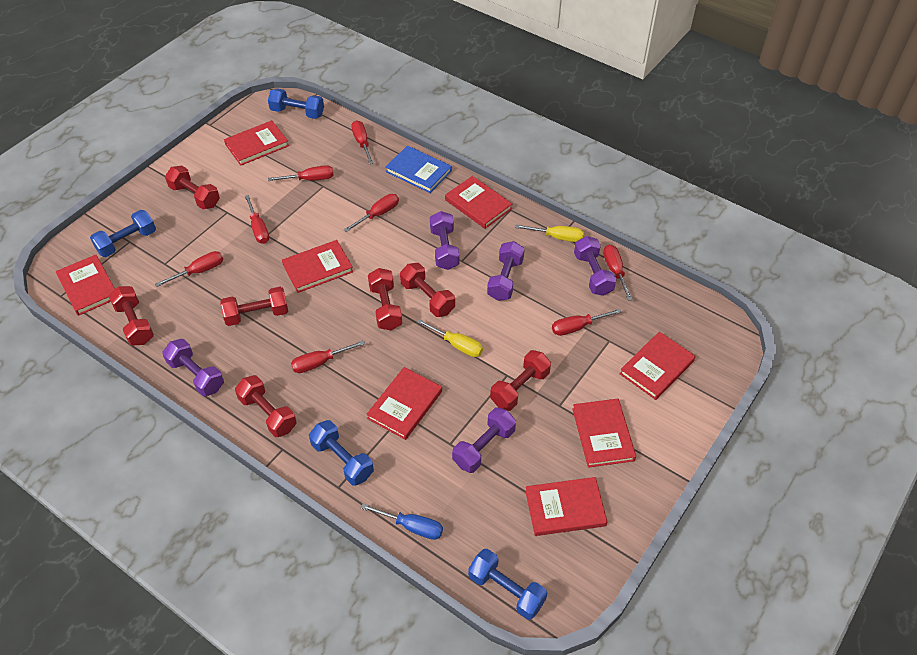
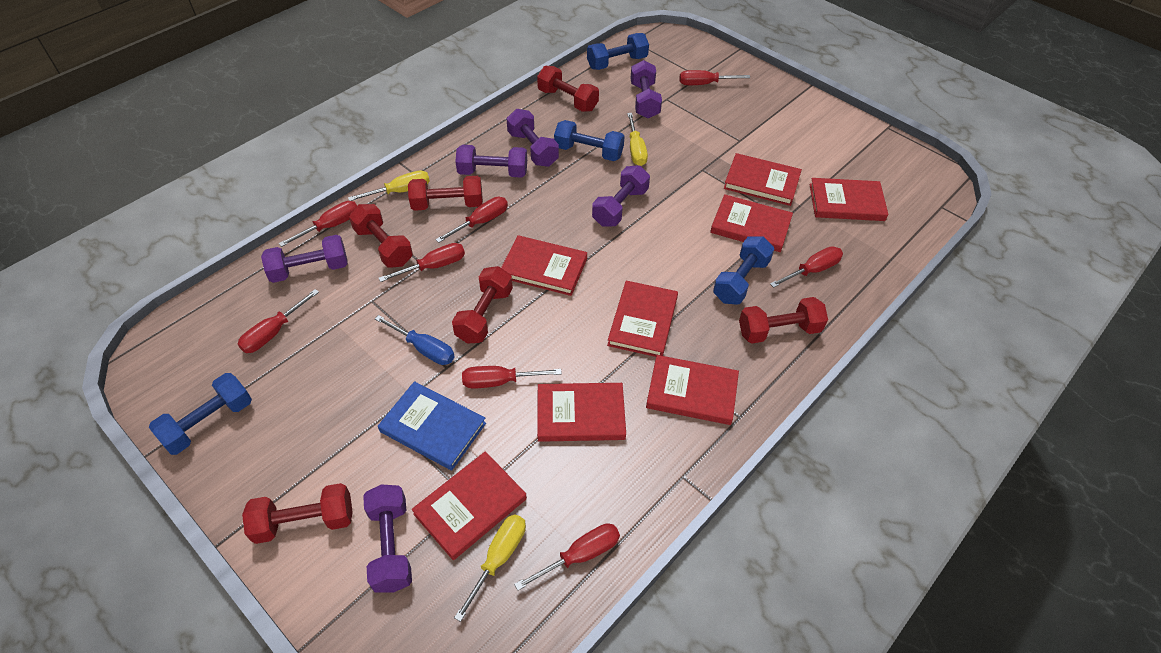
purple dumbbell: 5 -> 6
red dumbbell: 7 -> 6
yellow screwdriver: 2 -> 3

